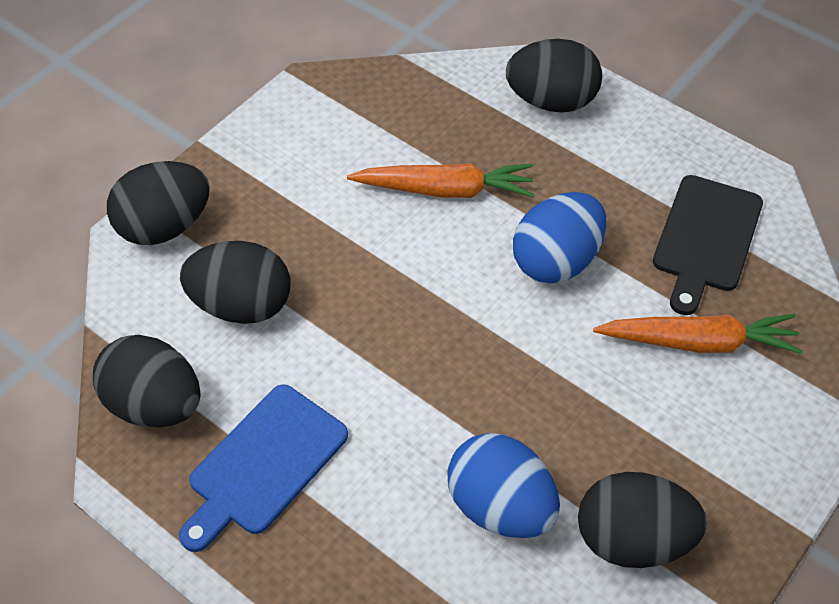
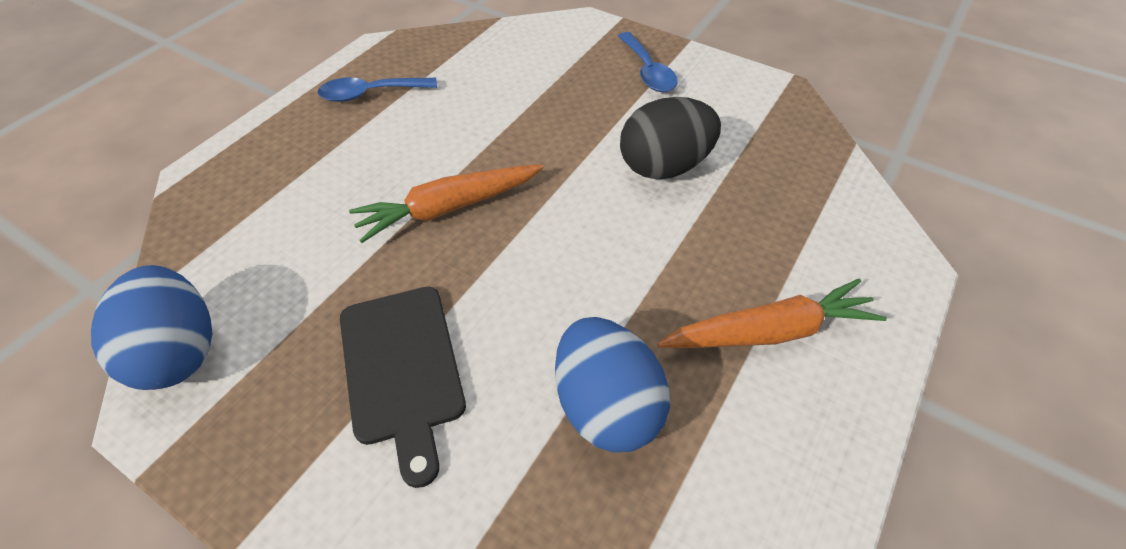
black egg: 5 -> 1
blue cutting board: 1 -> 0
blue spoon: 0 -> 2

